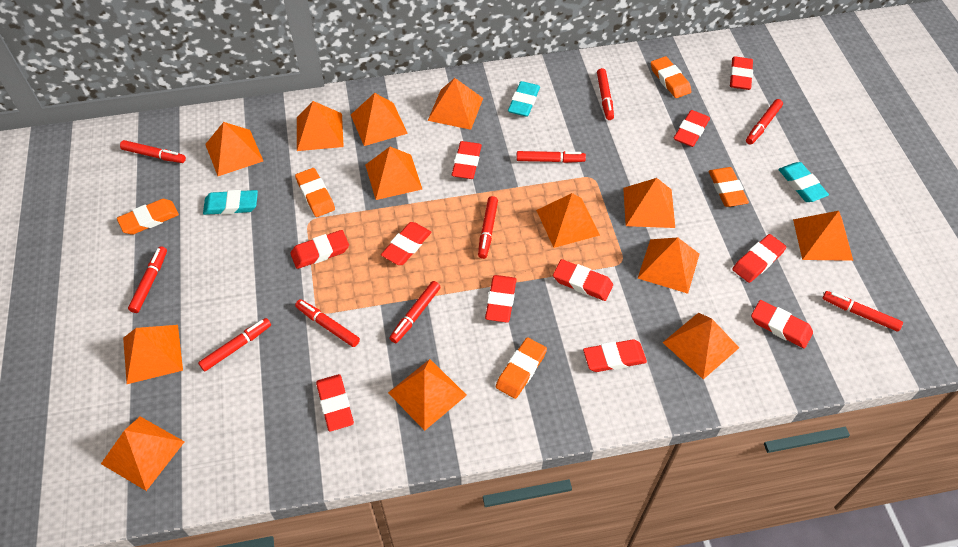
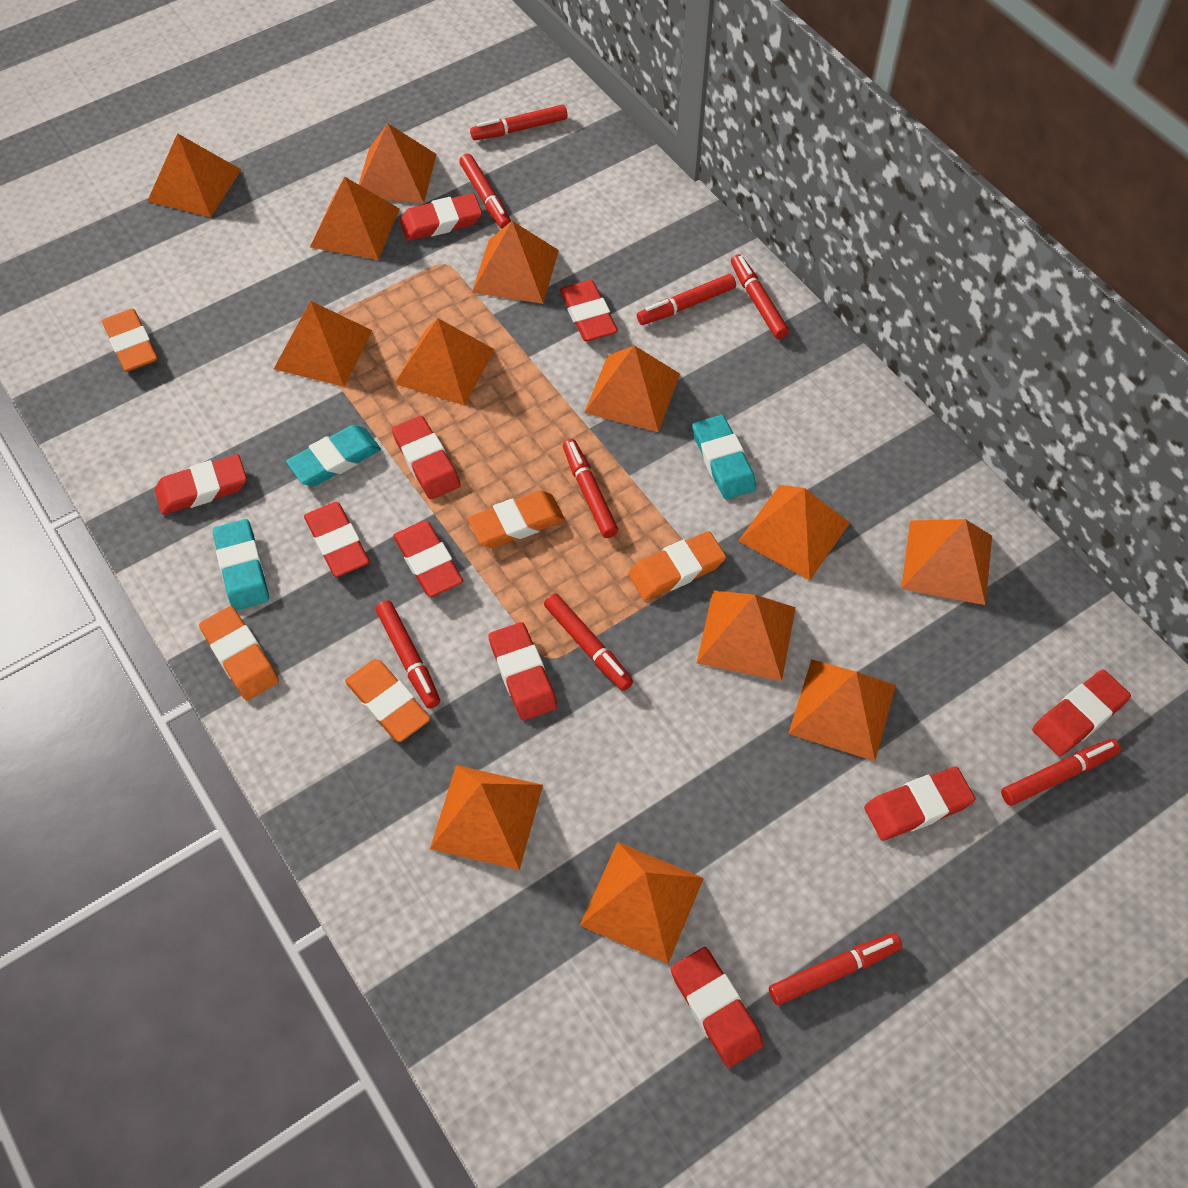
red eraser: 11 -> 10
red marker: 10 -> 9

